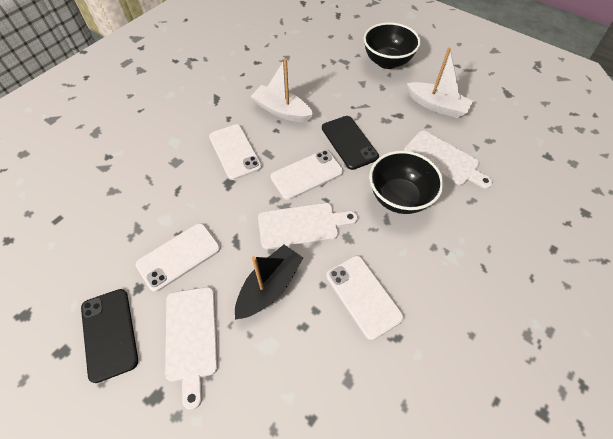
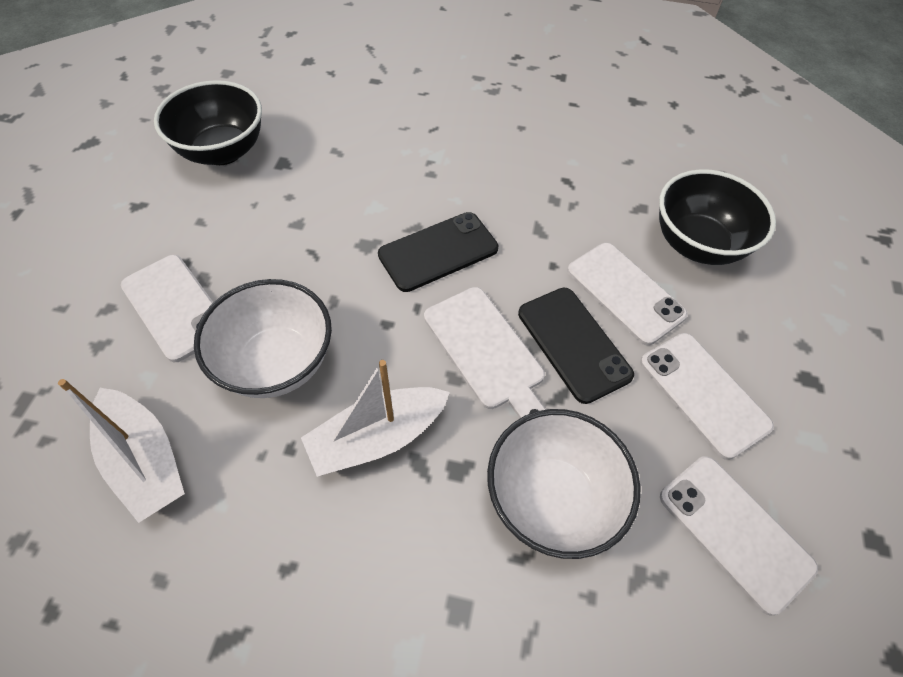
black boat: 1 -> 0
white bowl: 0 -> 2
white cutting board: 3 -> 1

